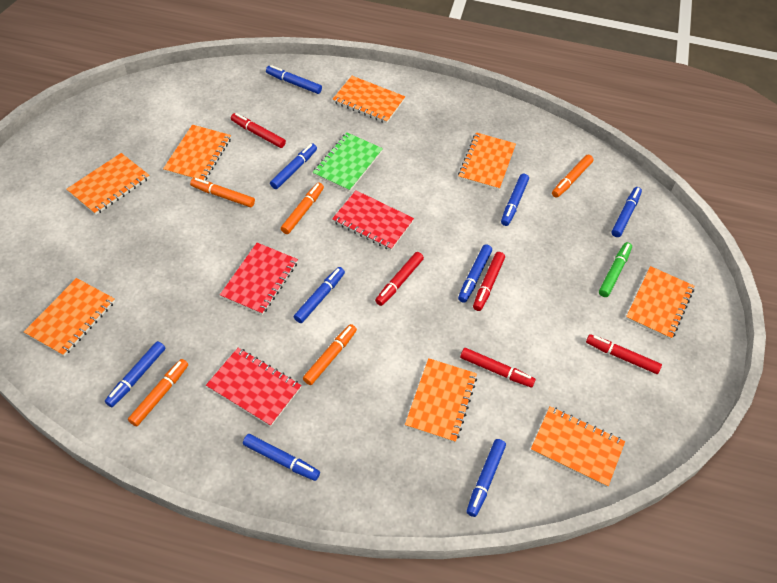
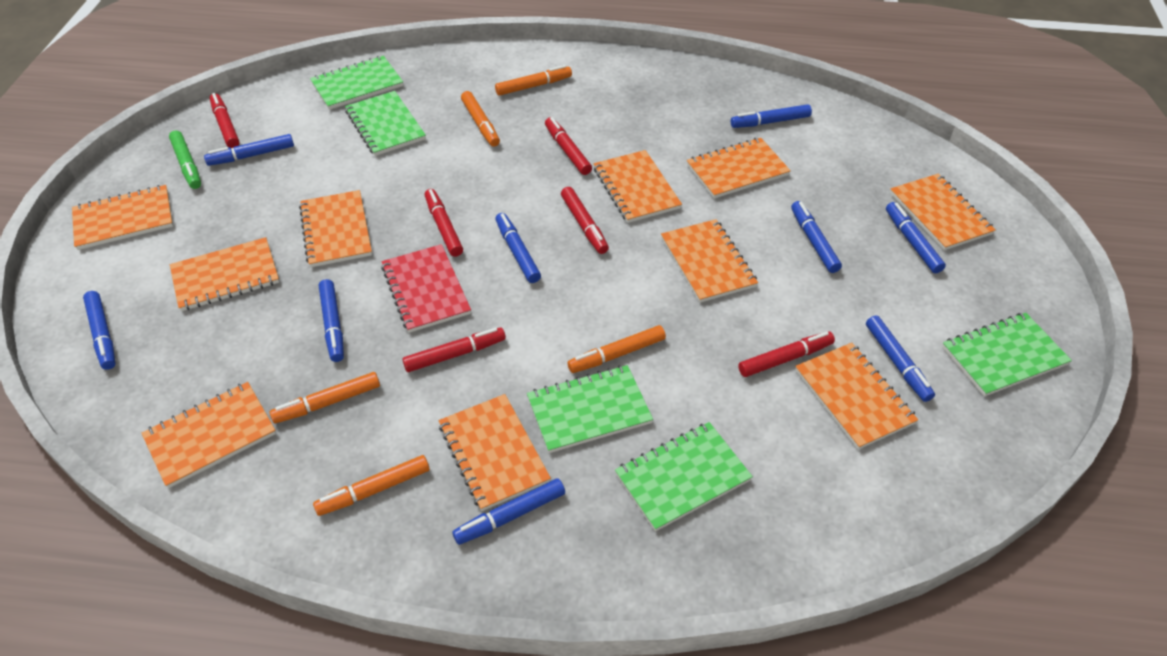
green notebook: 1 -> 5
orange notebook: 8 -> 10
red marker: 5 -> 6
red notebook: 3 -> 1

